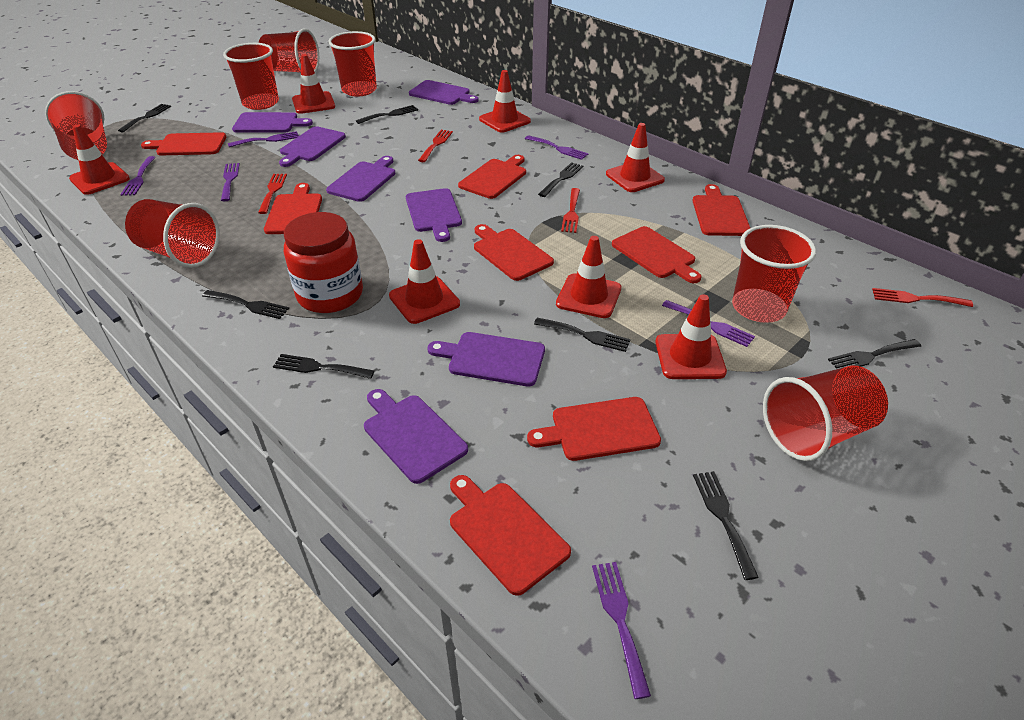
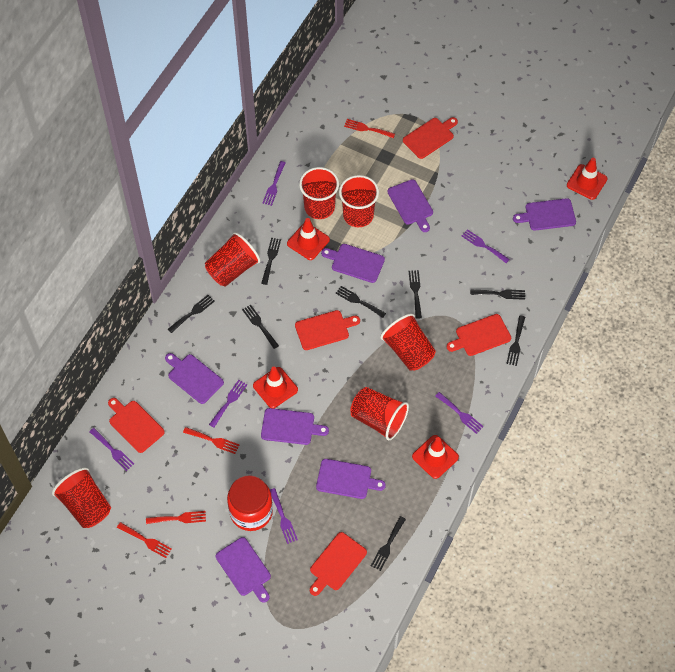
red cup: 7 -> 6
red cutting board: 8 -> 5
red traffic cone: 7 -> 4

